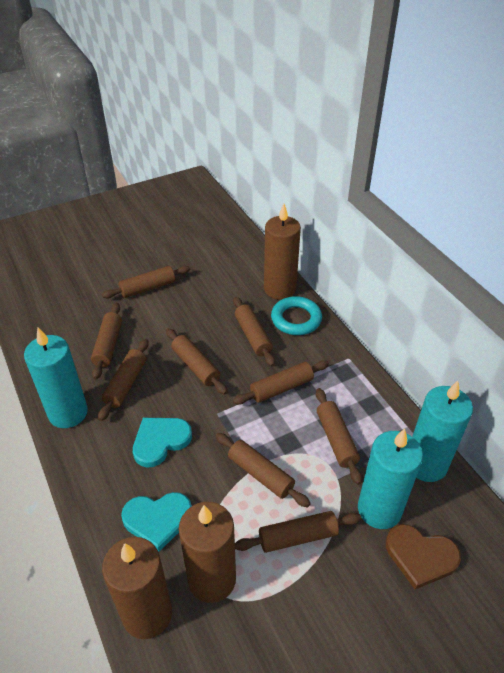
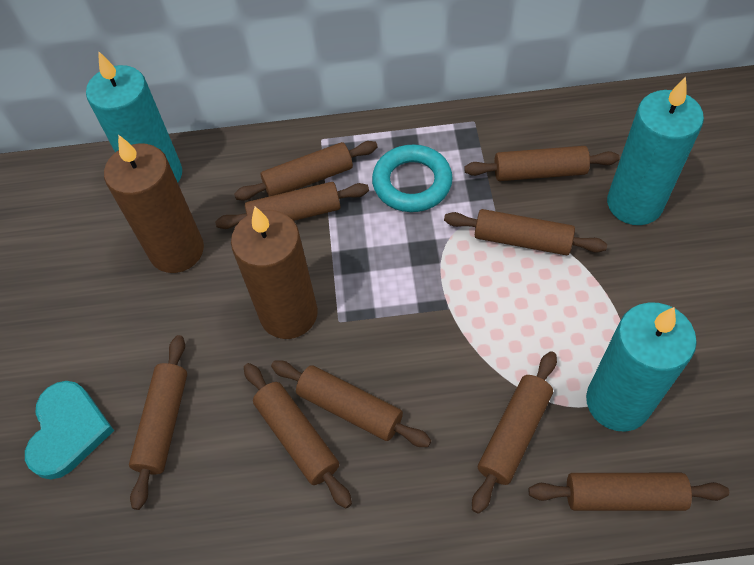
brown candle: 3 -> 2
brown heart: 1 -> 0
turquoise heart: 2 -> 1

